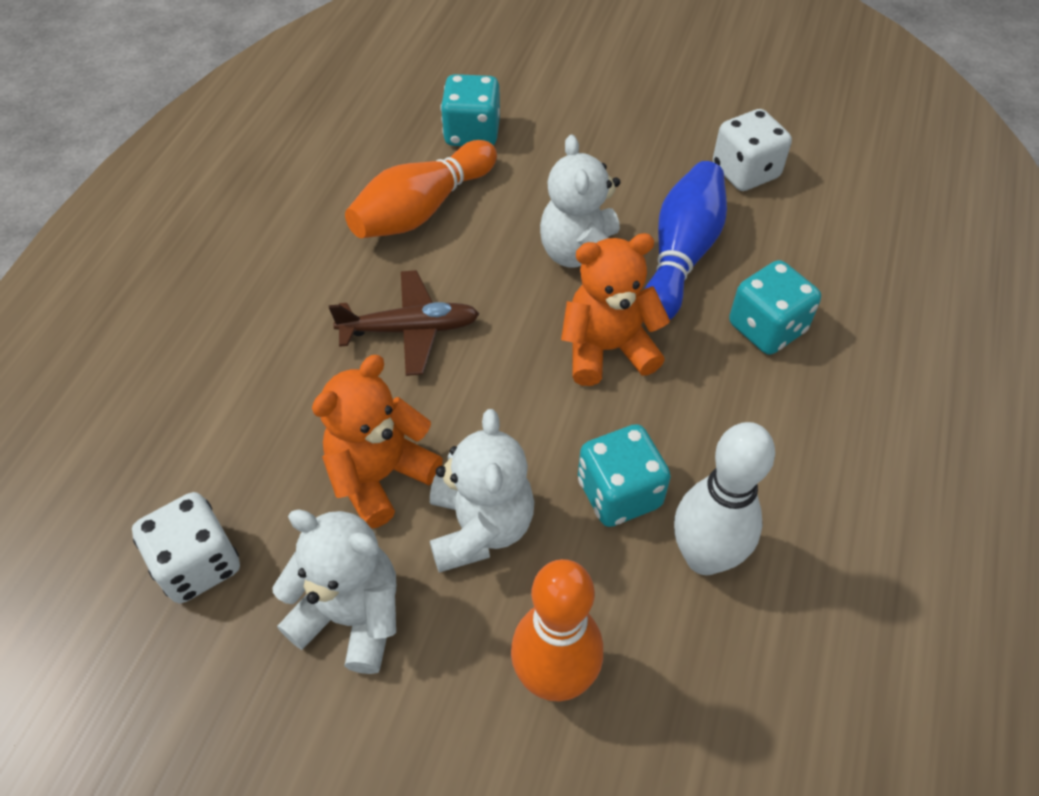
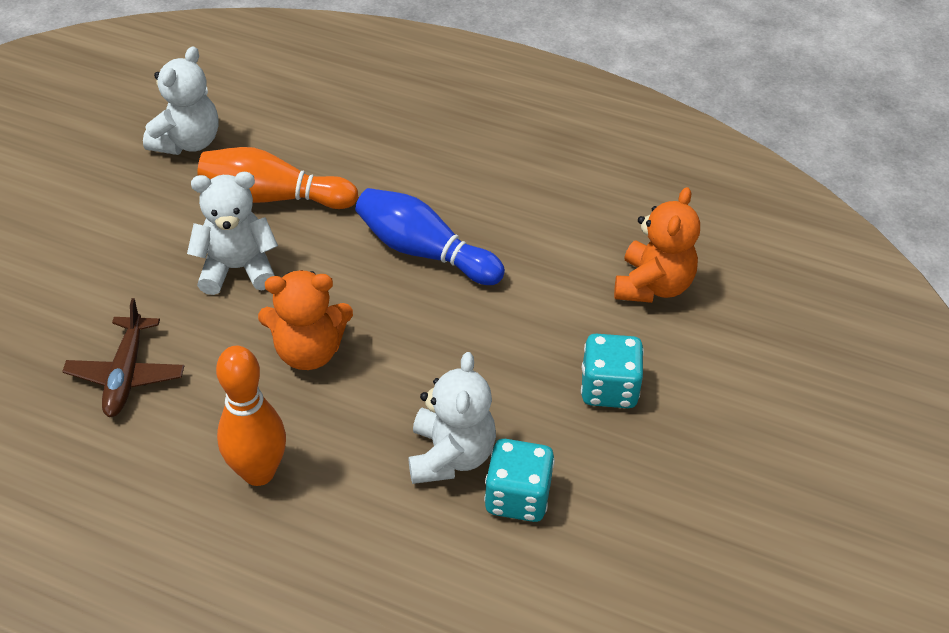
turquoise dice: 3 -> 2
white bowling pin: 1 -> 0
white dice: 2 -> 0

